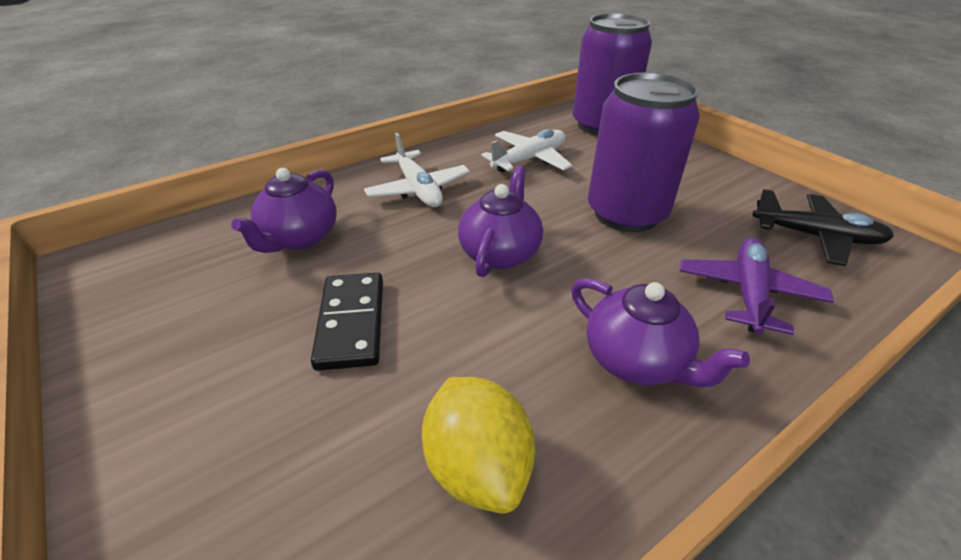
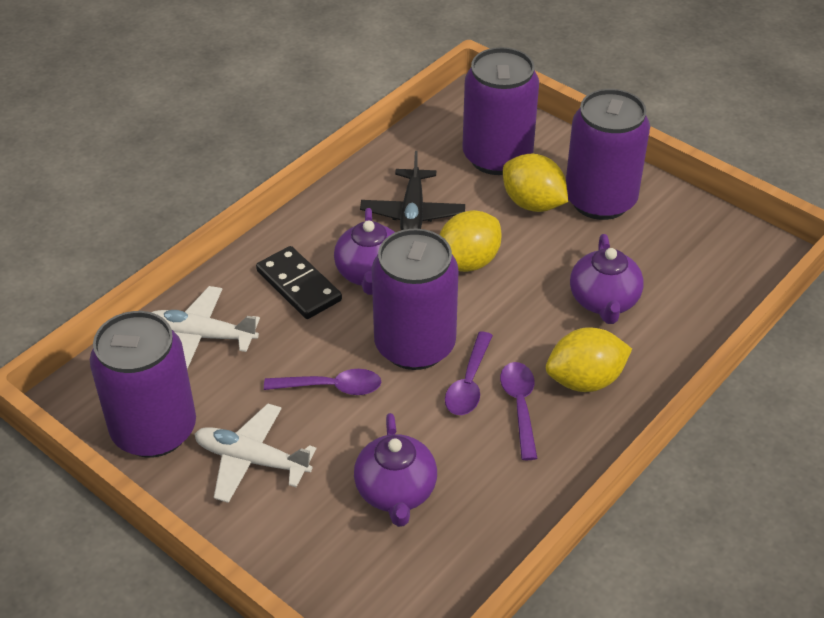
purple can: 2 -> 4
purple plane: 1 -> 0
purple spoon: 0 -> 3
yellow lemon: 1 -> 3

